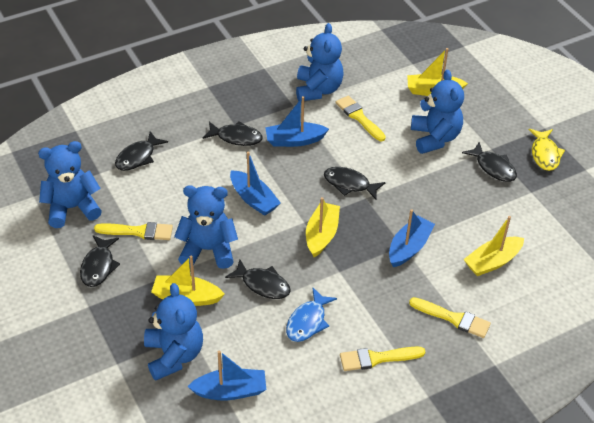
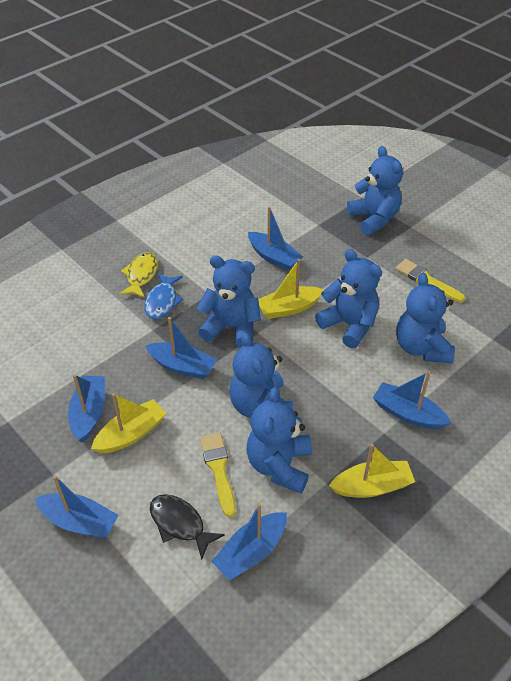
black fish: 6 -> 1
blue boat: 4 -> 6
blue teddy bear: 5 -> 6
yellow boat: 4 -> 3
yellow brush: 4 -> 2

